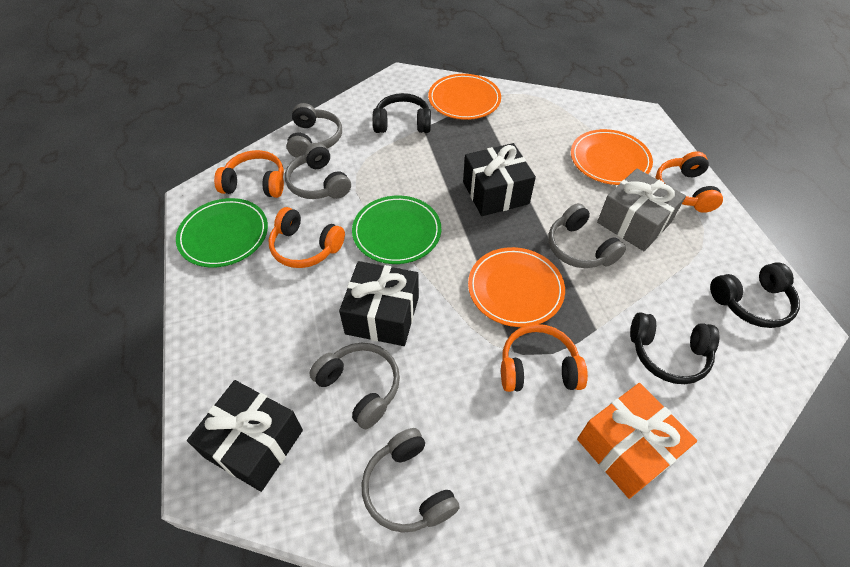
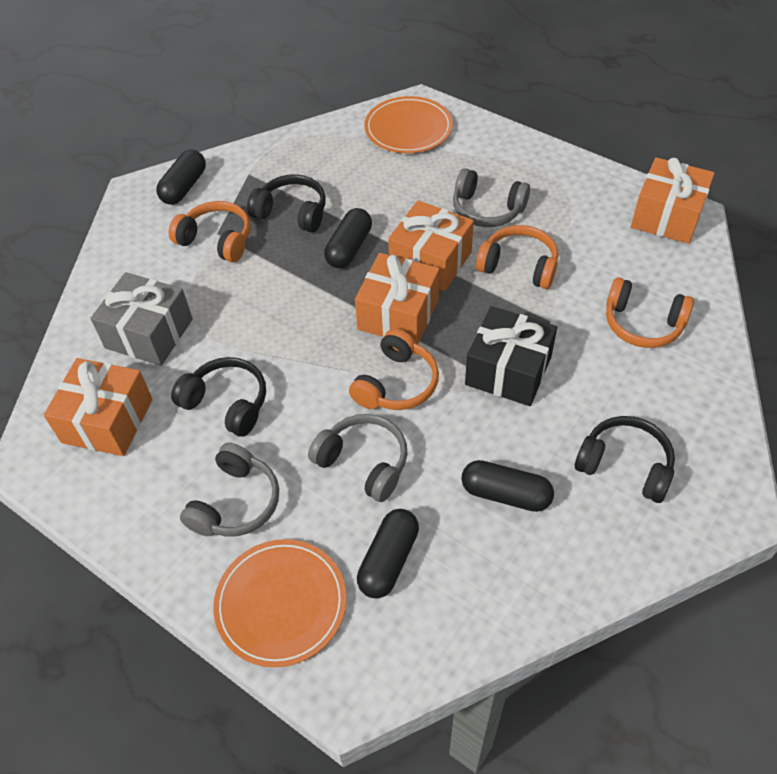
black capsule: 0 -> 4
black gift: 3 -> 1
green plate: 2 -> 0
grey headphones: 5 -> 3
orange gift: 1 -> 4
orange plate: 3 -> 2

